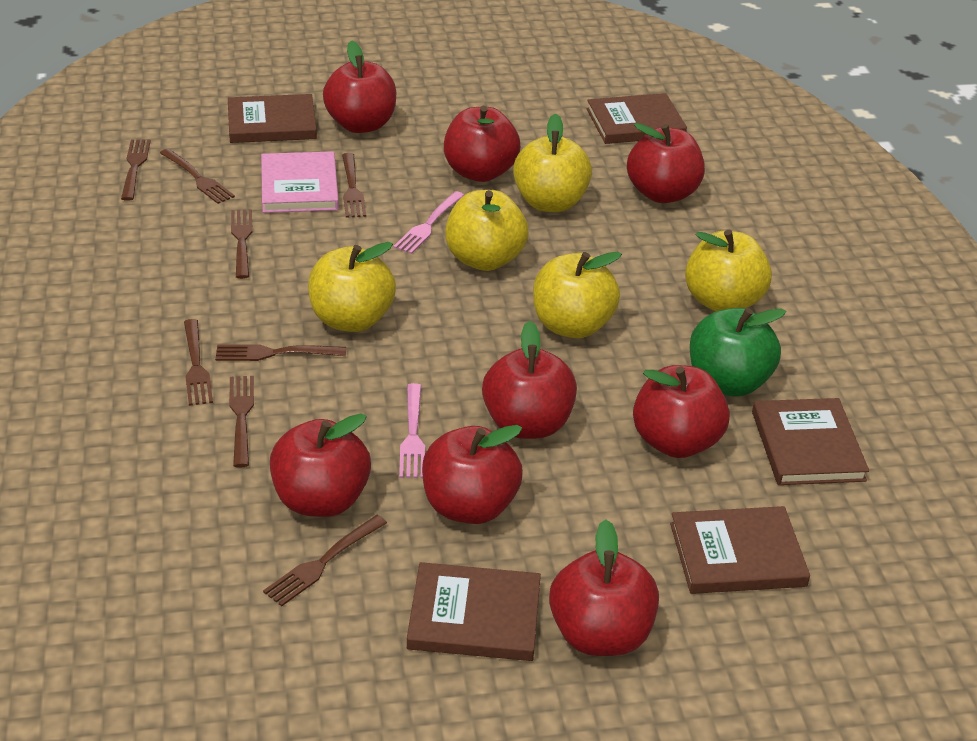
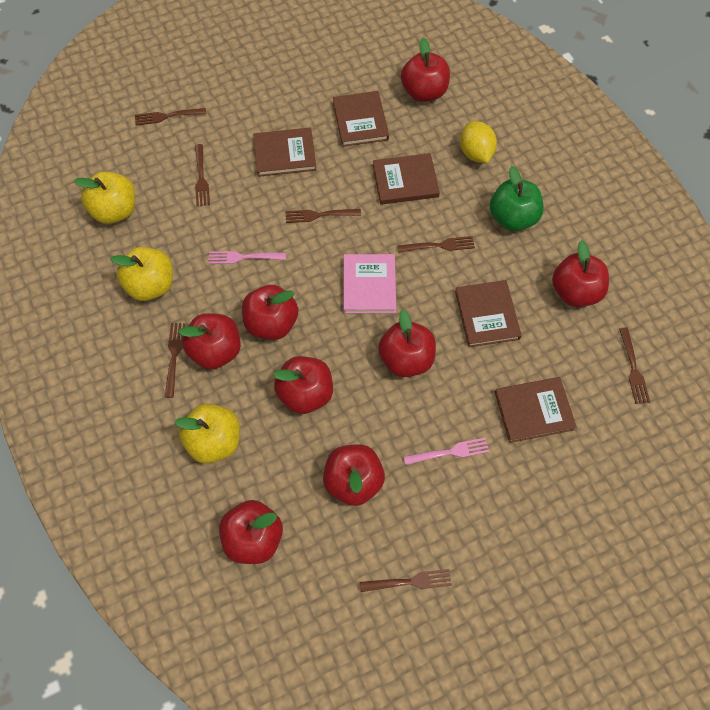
brown fork: 8 -> 7
yellow apple: 5 -> 3
yellow lemon: 0 -> 1

